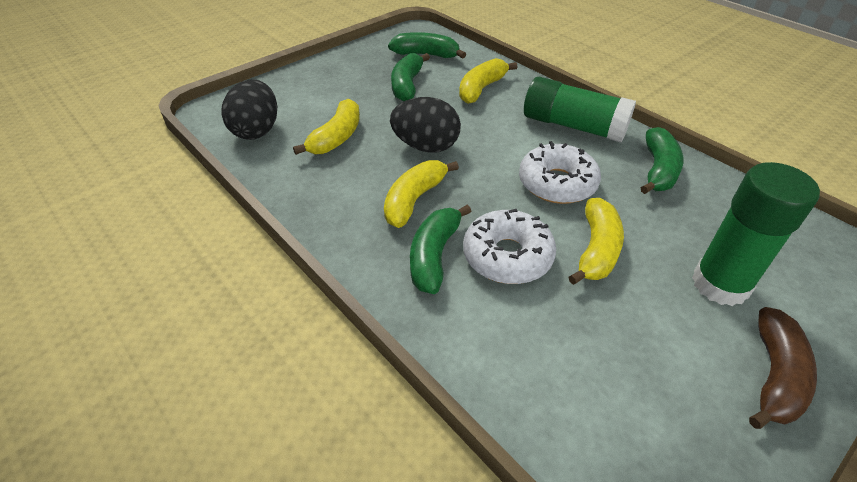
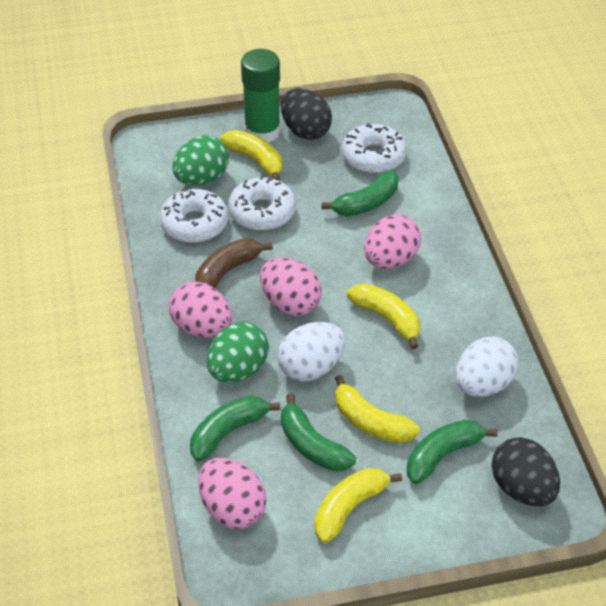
green egg: 0 -> 2
green glue stick: 2 -> 1
pink egg: 0 -> 4
white donut: 2 -> 3
white egg: 0 -> 2

